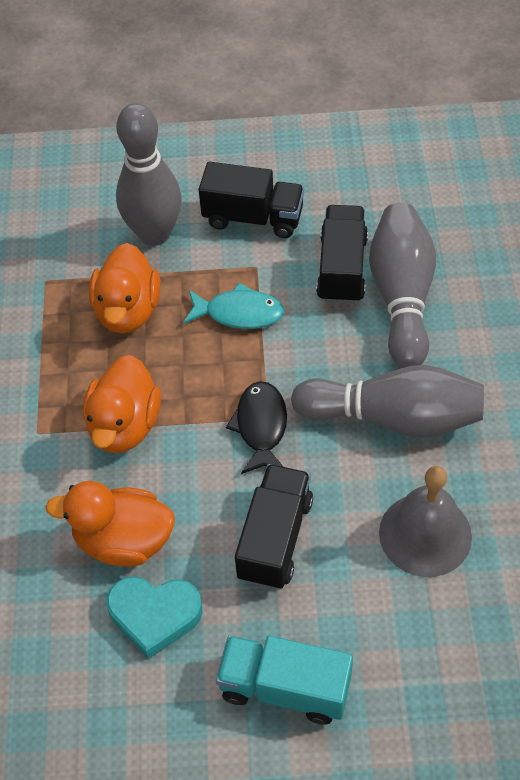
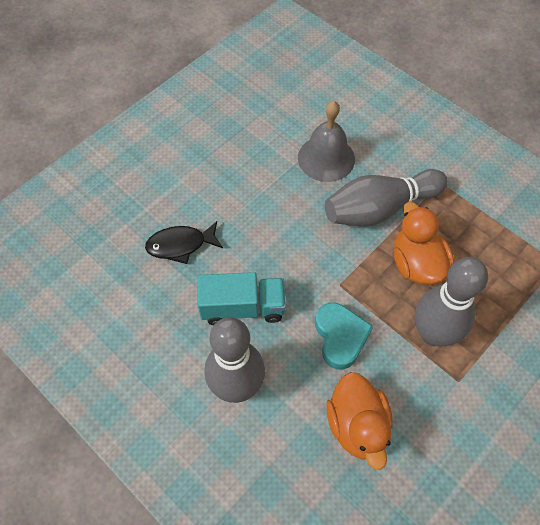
black truck: 3 -> 0
orange duck: 3 -> 2
turquoise fish: 1 -> 0

